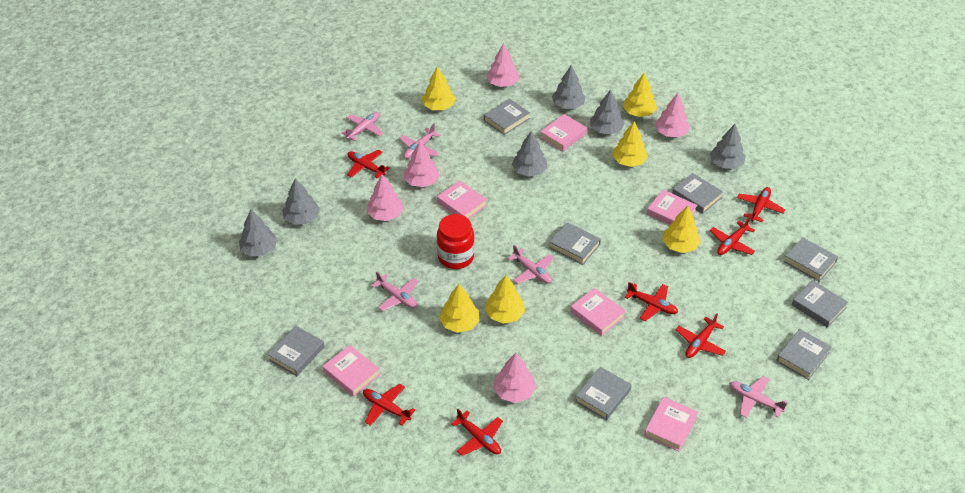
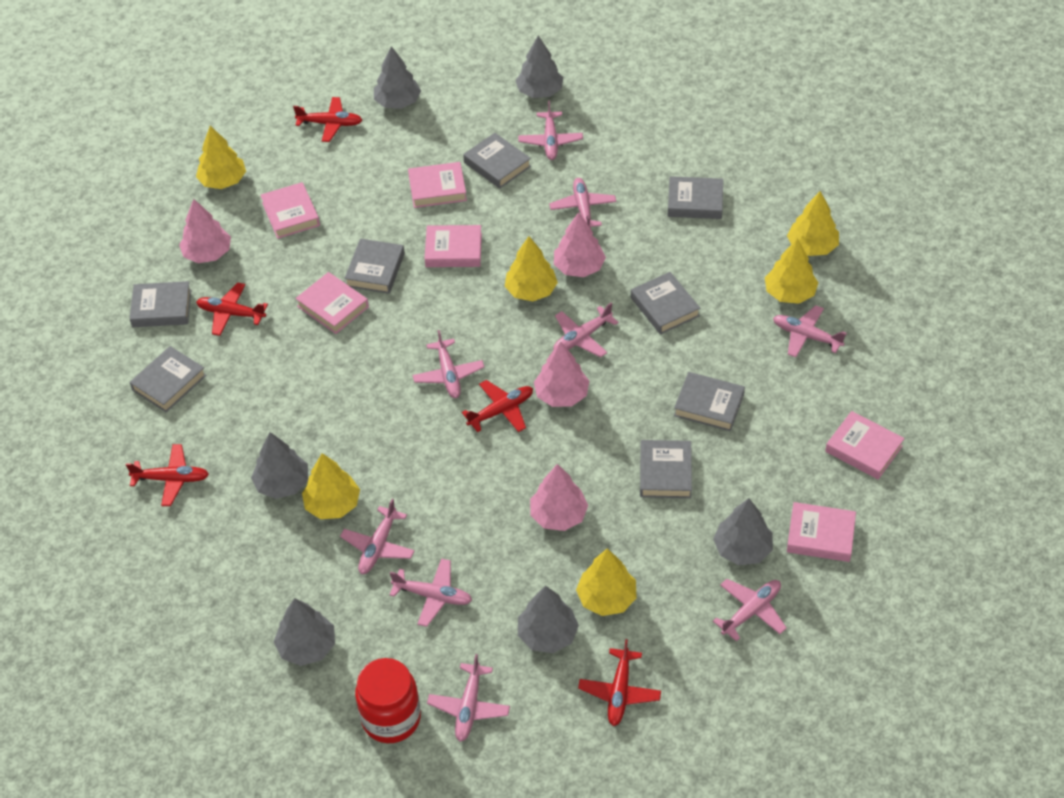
pink plane: 5 -> 9
pink tree: 5 -> 4
red plane: 7 -> 5

